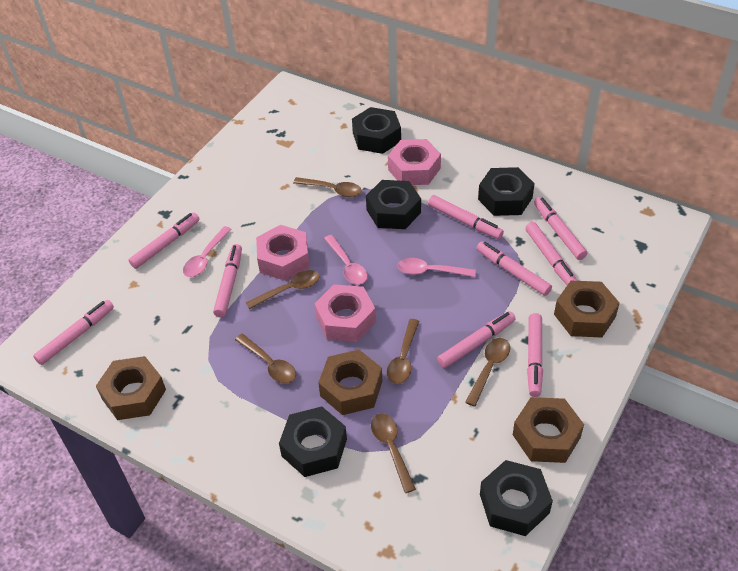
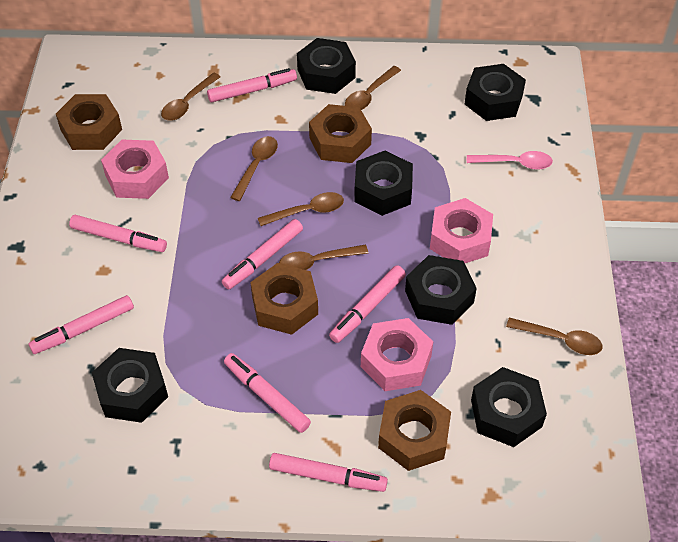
black nut: 5 -> 6
pink marker: 9 -> 7
pink spoon: 3 -> 1

